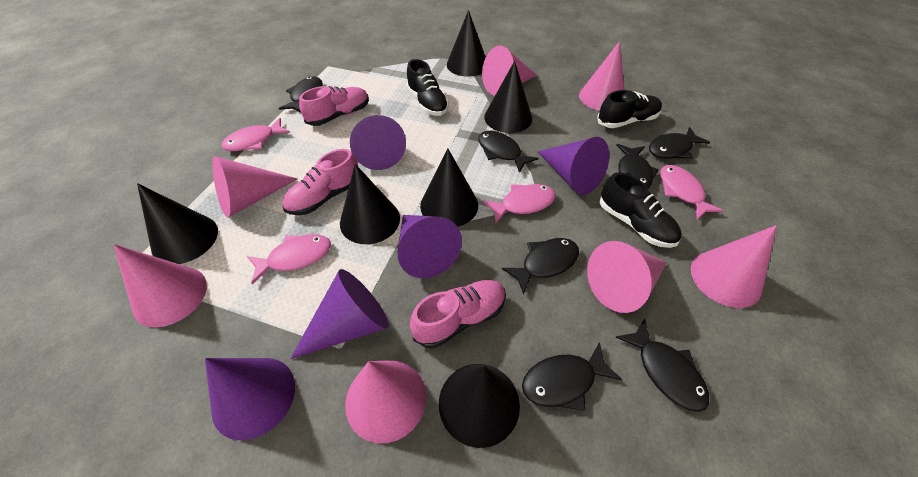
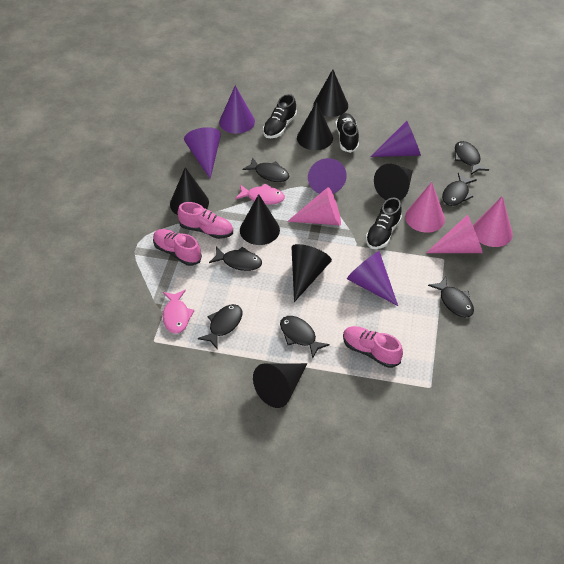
black cone: 6 -> 7
pink cone: 7 -> 4
pink fish: 4 -> 2

